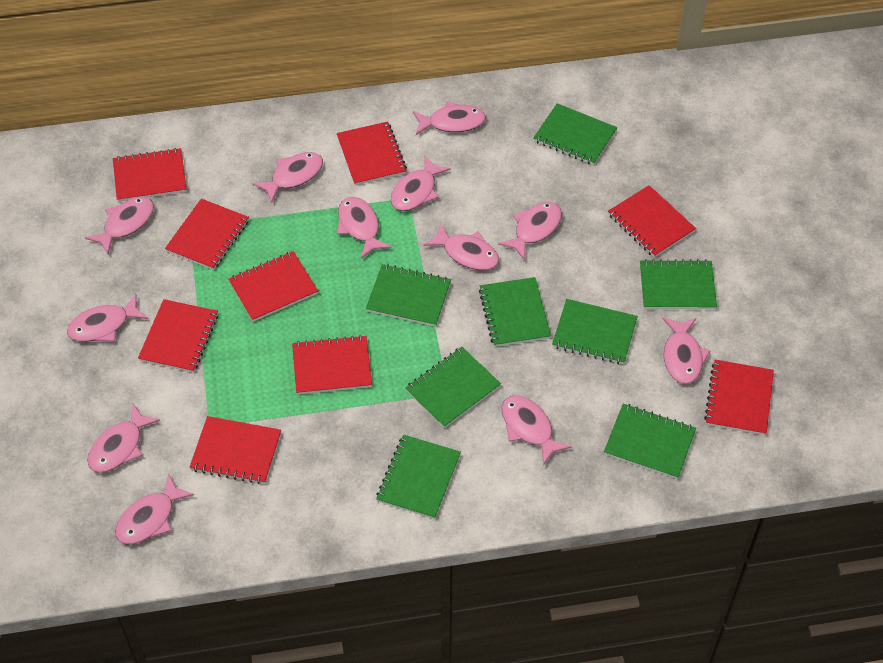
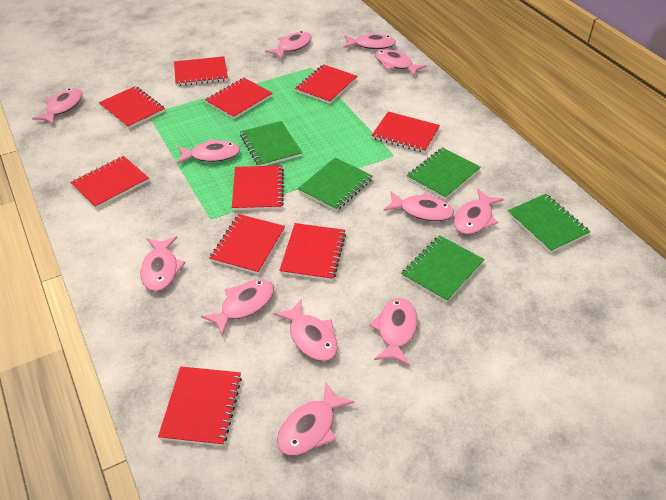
green notebook: 8 -> 5
red notebook: 9 -> 10

